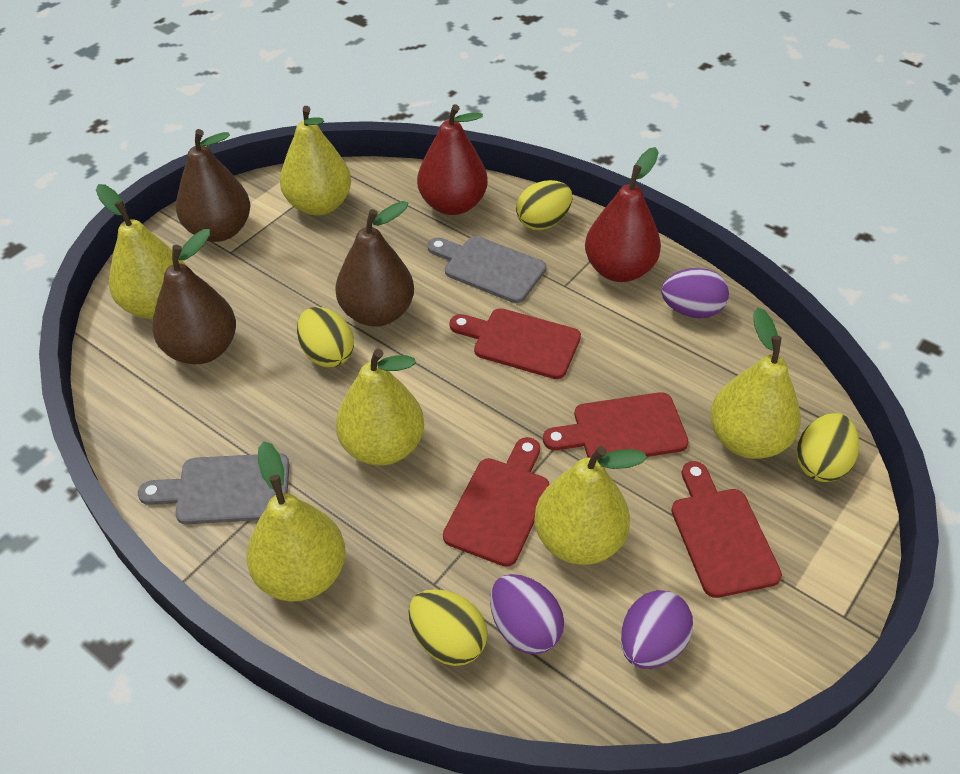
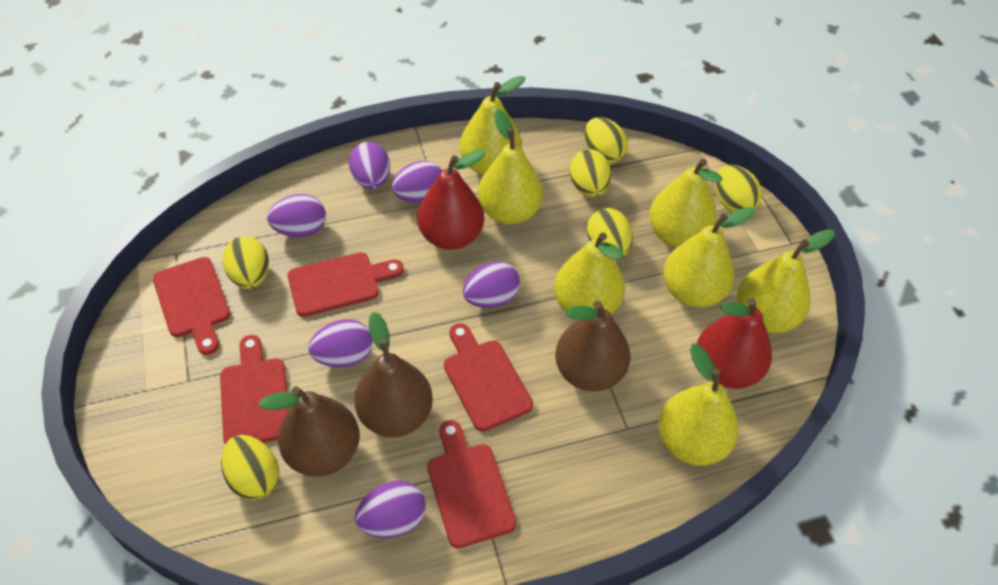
grey cutting board: 2 -> 0
purple egg: 3 -> 6
red cutting board: 4 -> 5
yellow egg: 4 -> 6
yellow pear: 6 -> 7

